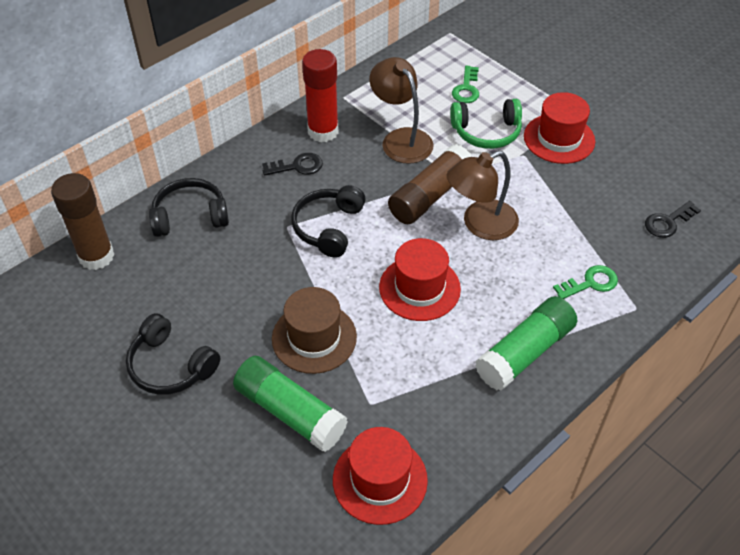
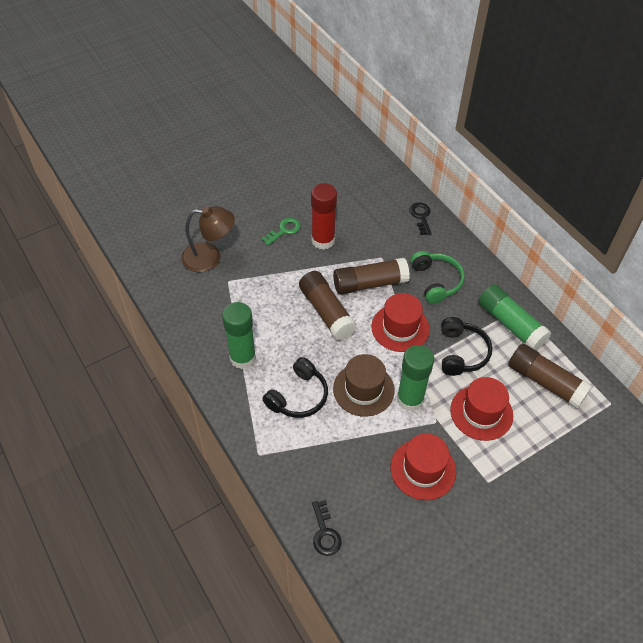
black headphones: 3 -> 2
brown glue stick: 2 -> 3
brown lamp: 2 -> 1
green glue stick: 2 -> 3
green key: 2 -> 1

